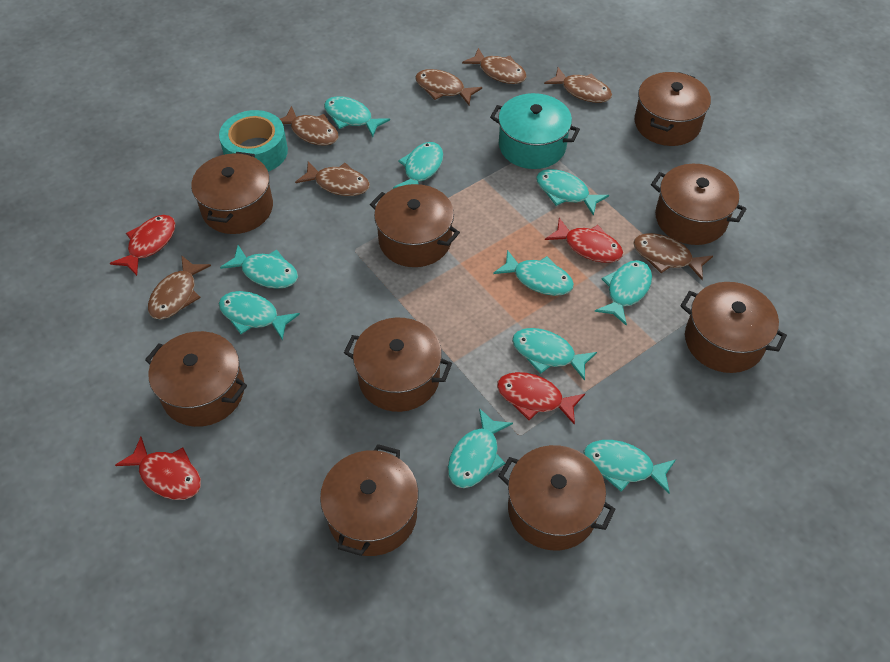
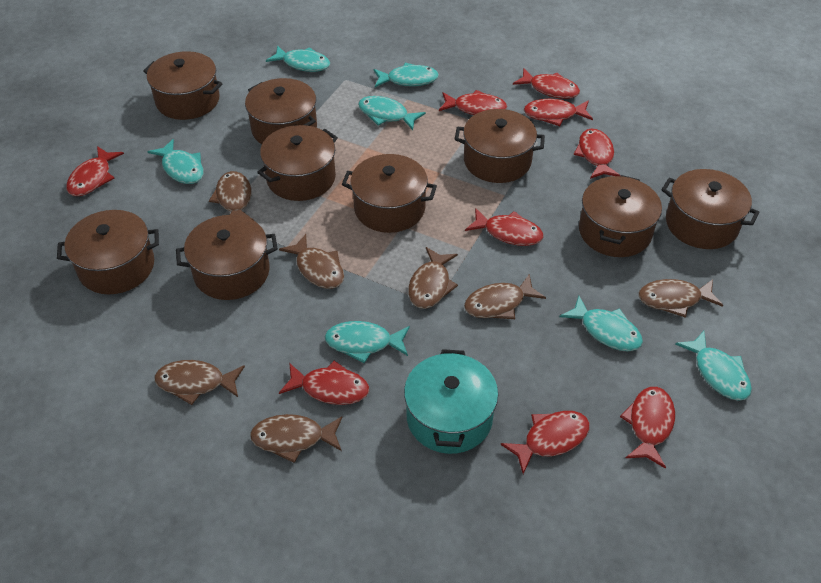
red fish: 4 -> 9
turquoise fish: 10 -> 7
turquoise tape: 1 -> 0

